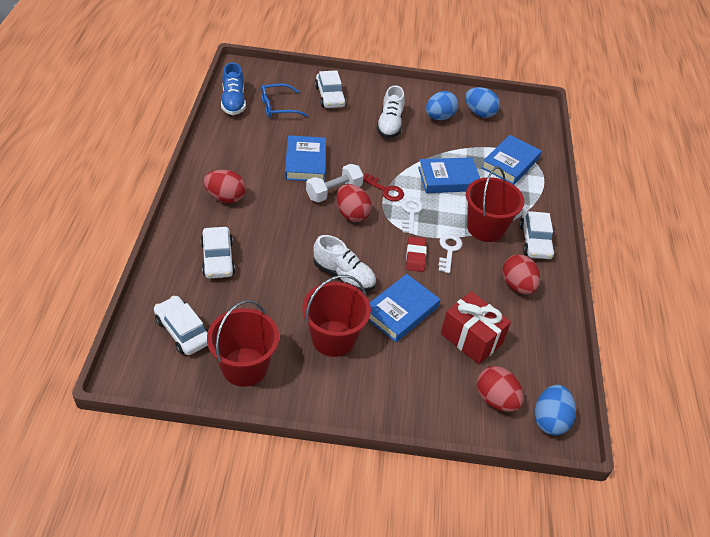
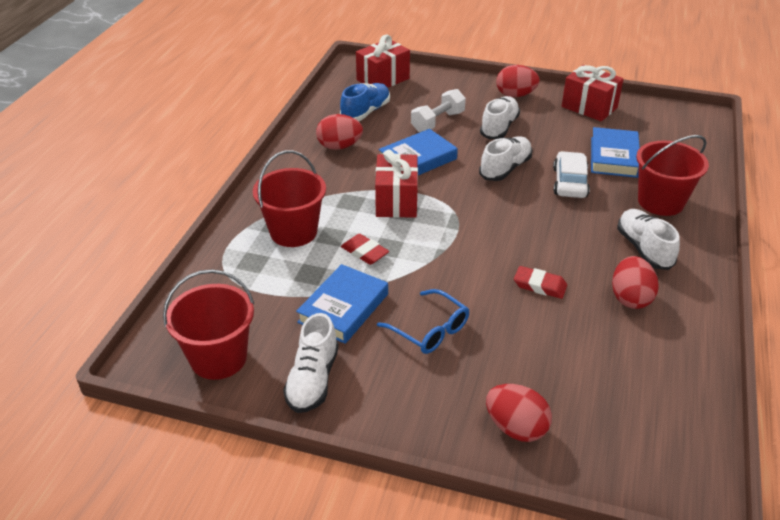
blue book: 4 -> 3
blue egg: 3 -> 0
red eraser: 1 -> 2
red gift: 1 -> 3
red key: 1 -> 0
white car: 4 -> 1
white key: 2 -> 0
white shoe: 2 -> 4

